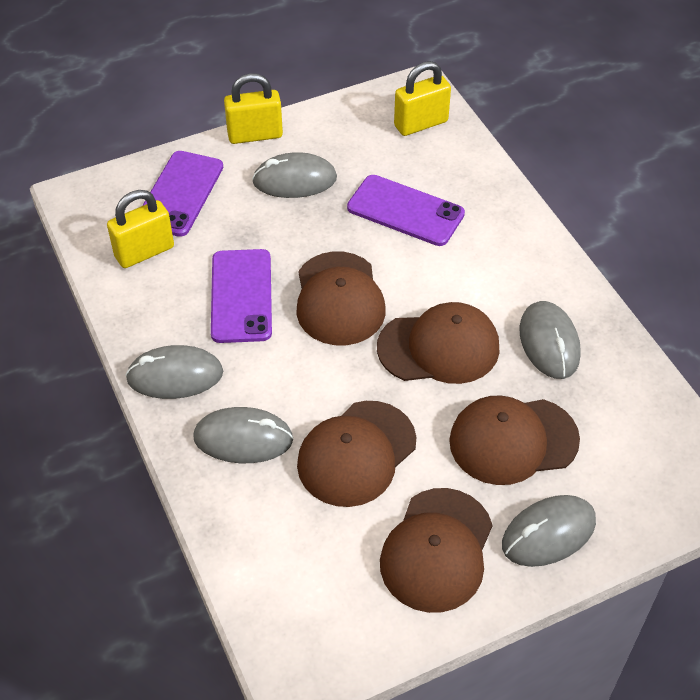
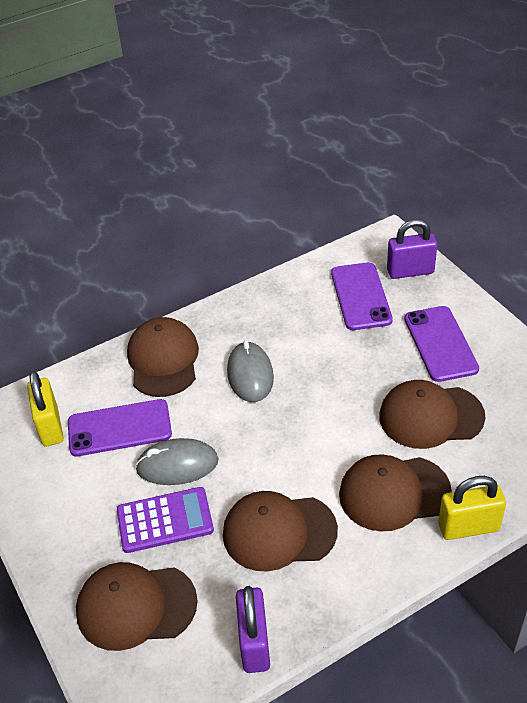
grey mouse: 5 -> 2
purple calculator: 0 -> 1
purple padlock: 0 -> 2
yellow padlock: 3 -> 2

